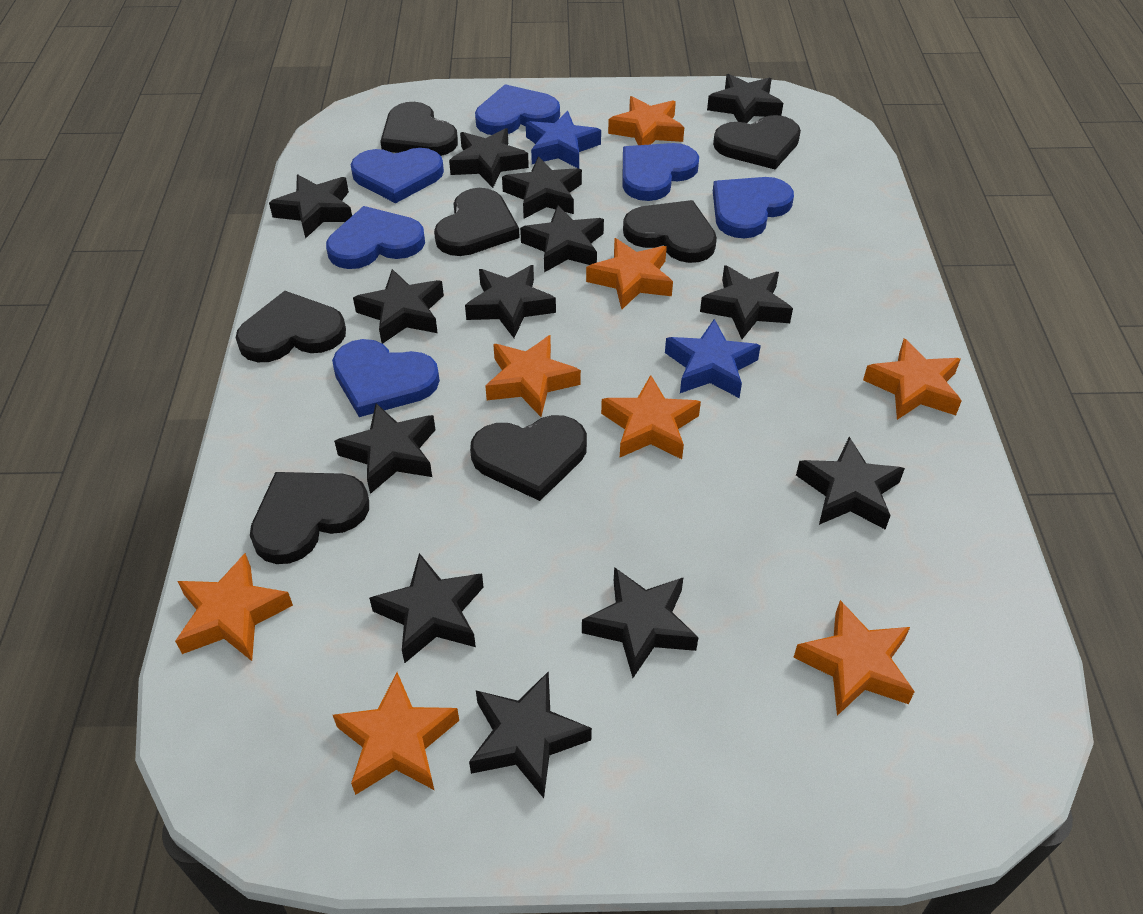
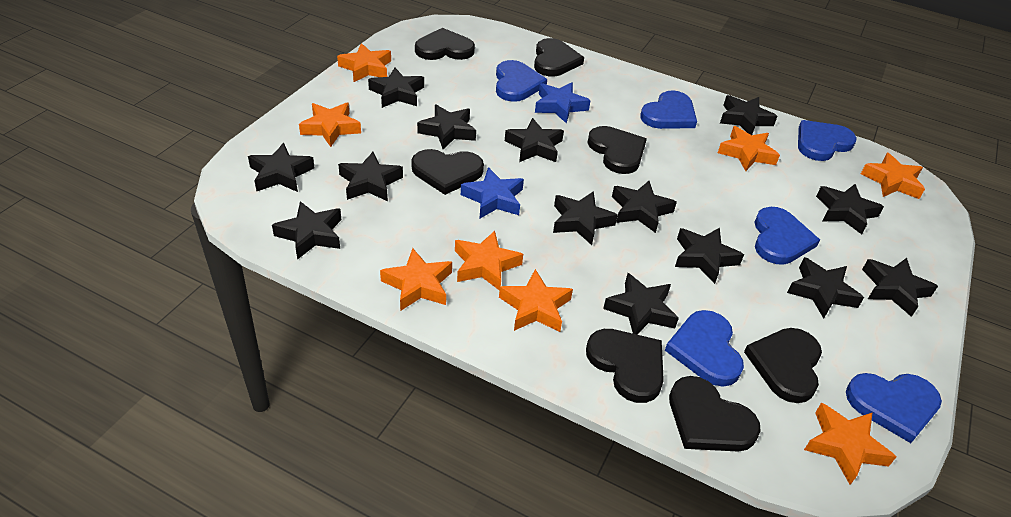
black star: 13 -> 14

